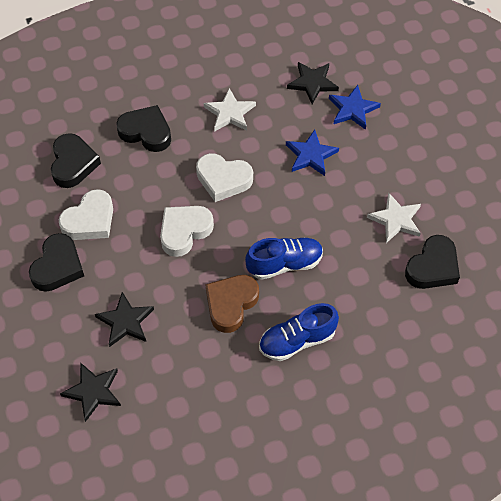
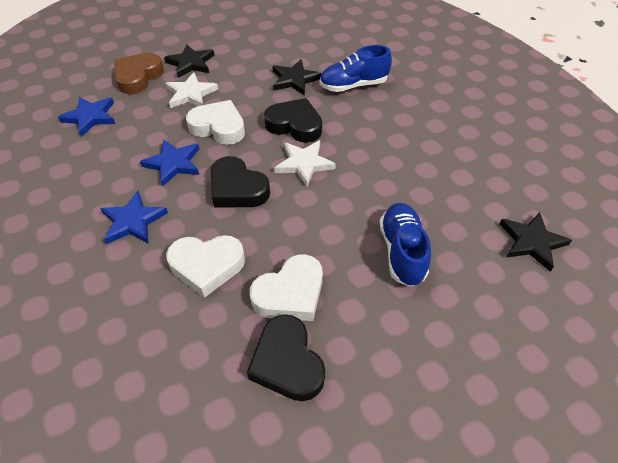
black heart: 4 -> 3
blue star: 2 -> 3

